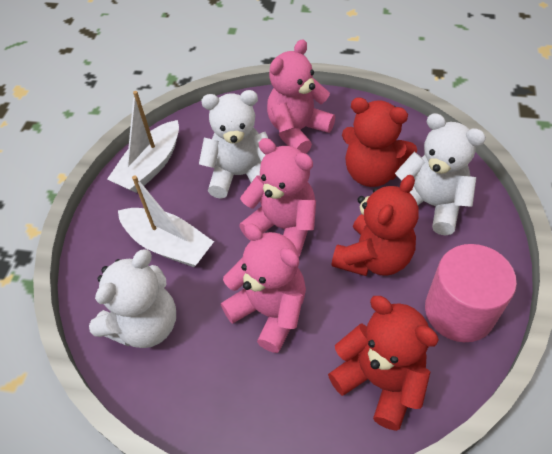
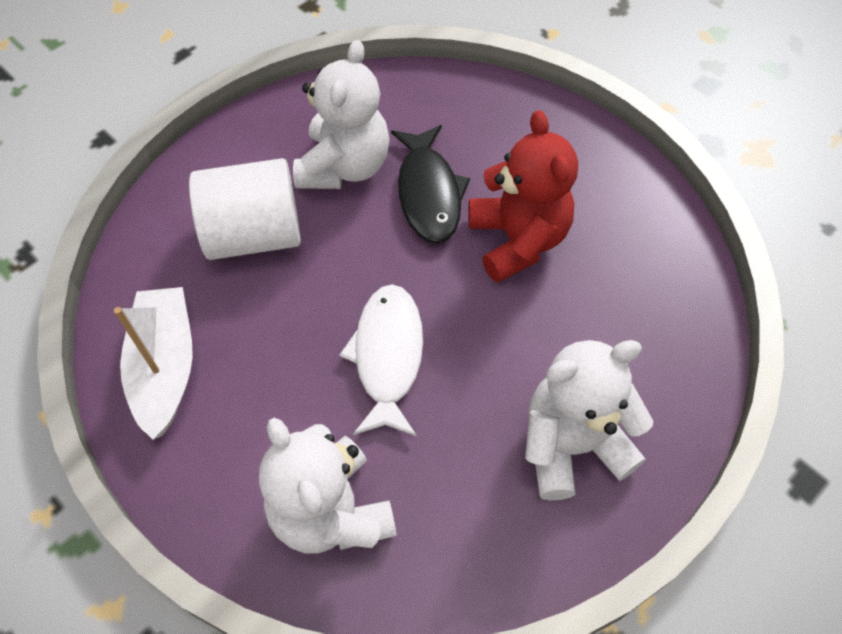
black fish: 0 -> 1
pink cylinder: 1 -> 0
pink teddy bear: 3 -> 0
red teddy bear: 3 -> 1
white boat: 2 -> 1
white cylinder: 0 -> 1
white fish: 0 -> 1

